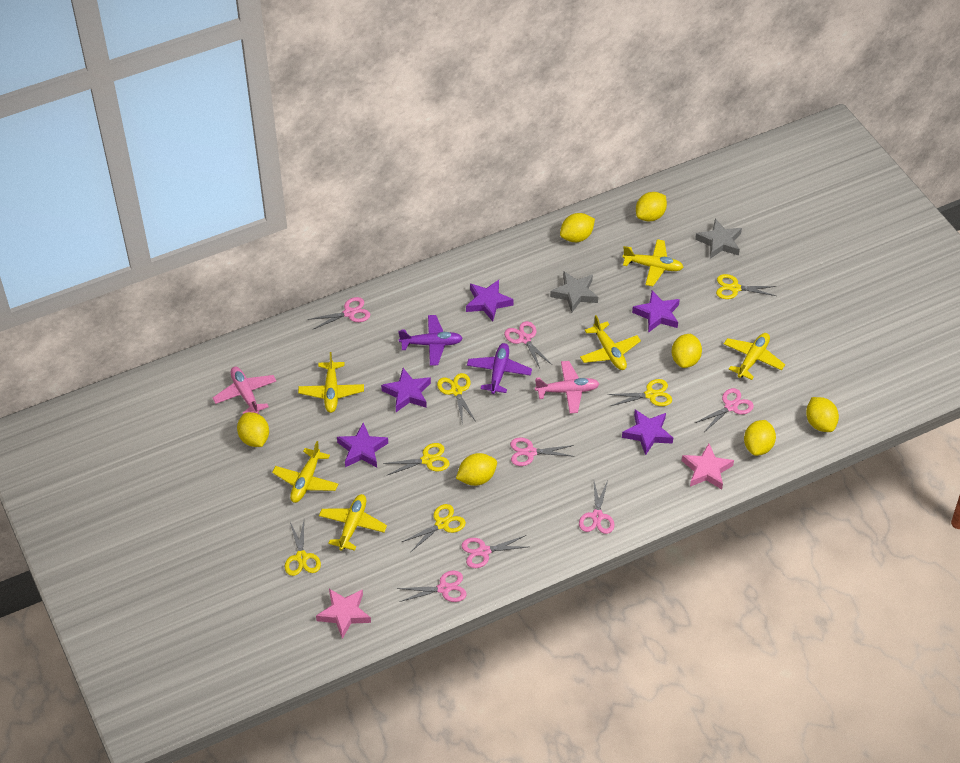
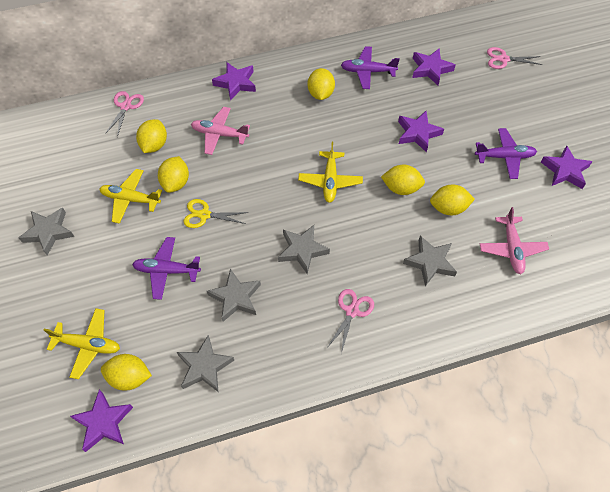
grey star: 2 -> 5
pink scissors: 7 -> 3
pink star: 2 -> 0
purple plane: 2 -> 3
yellow lemon: 7 -> 6
yellow plane: 6 -> 3
yellow scissors: 6 -> 1

